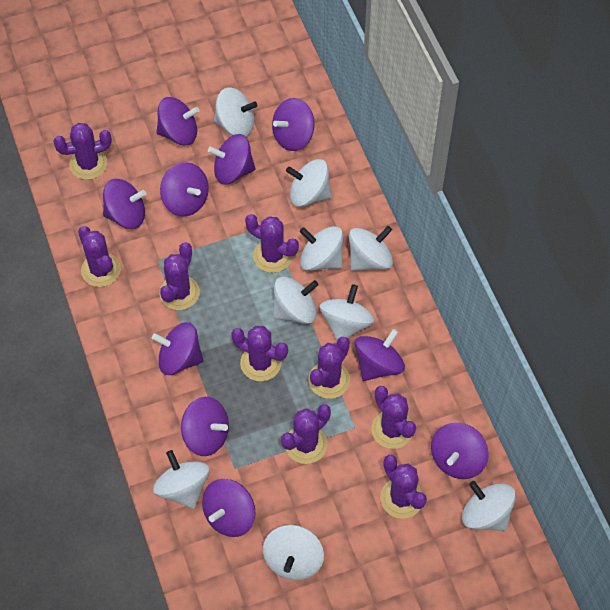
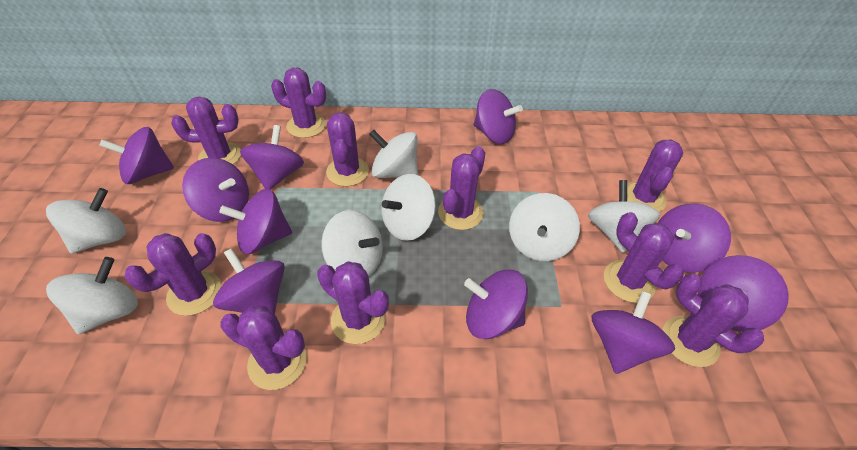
purple cactus: 9 -> 10
white spinning top: 9 -> 7

